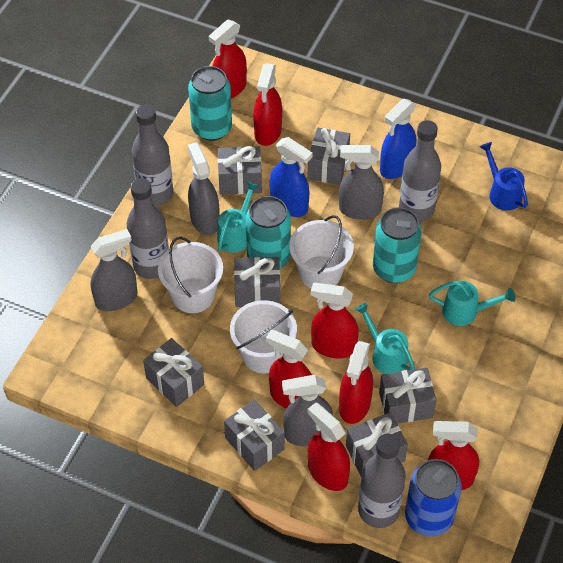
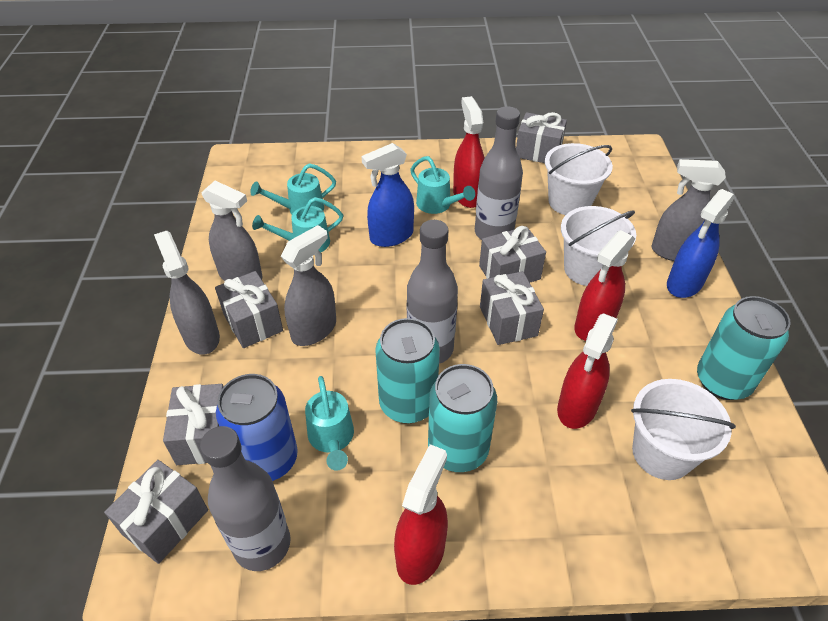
blue watering can: 1 -> 0
grey bottle: 4 -> 3
grey gift: 7 -> 6
red spray bottle: 7 -> 4
turquoise watering can: 3 -> 4

